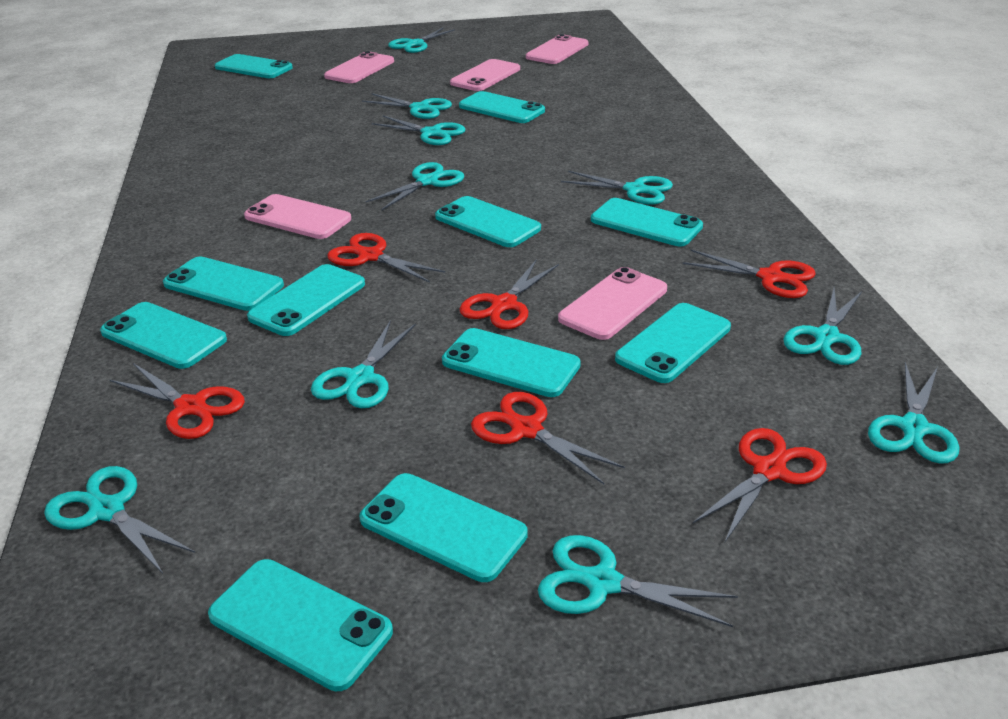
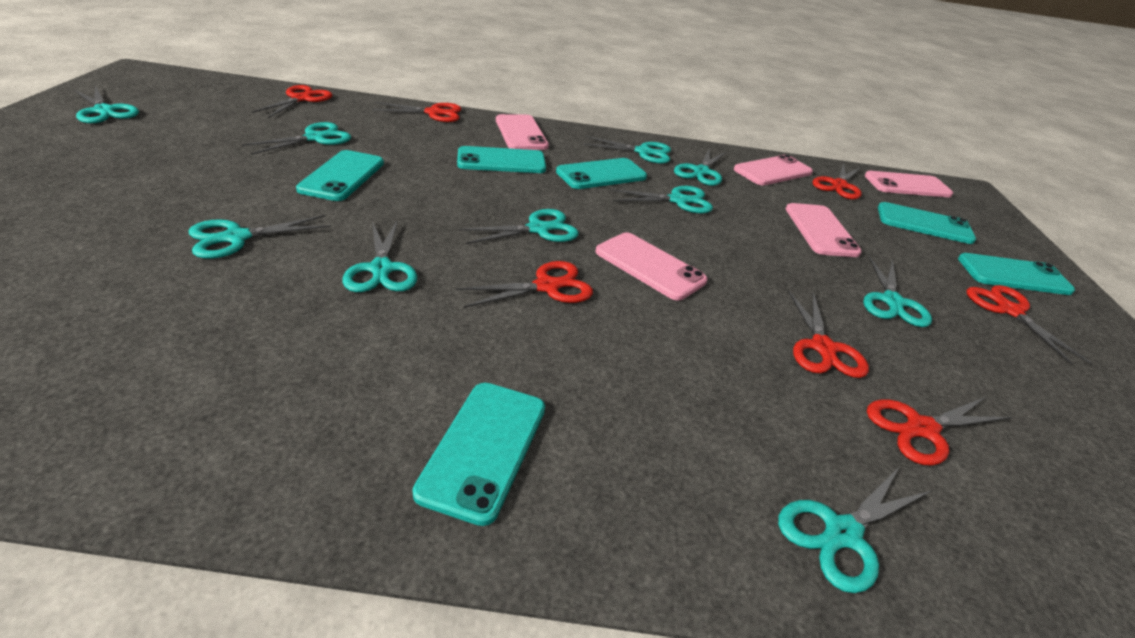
red scissors: 6 -> 7
turquoise phone: 11 -> 6

